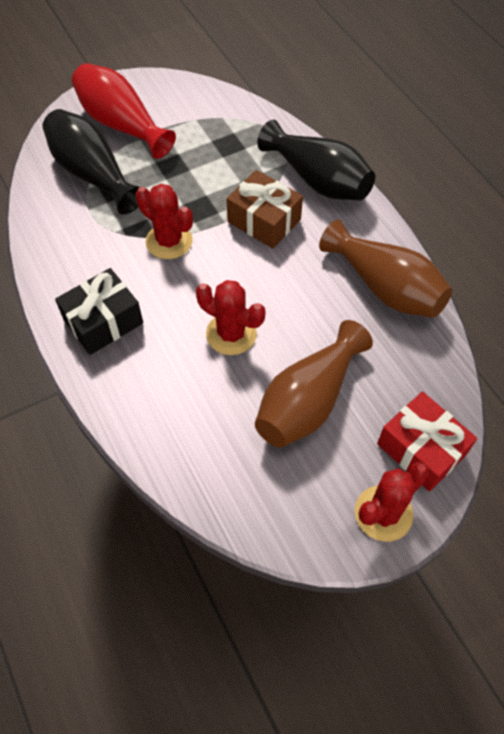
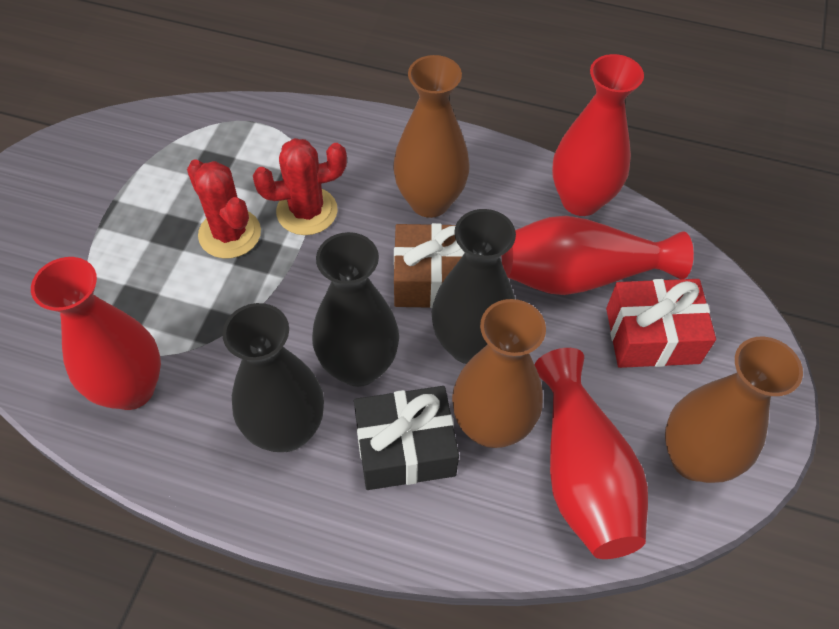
black vase: 2 -> 3
brown vase: 2 -> 3
red cactus: 3 -> 2
red vase: 1 -> 4

